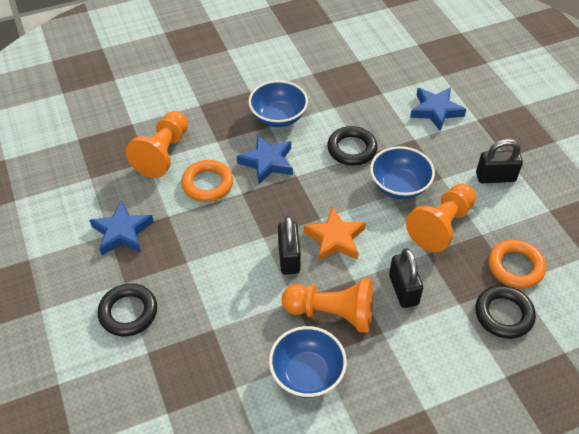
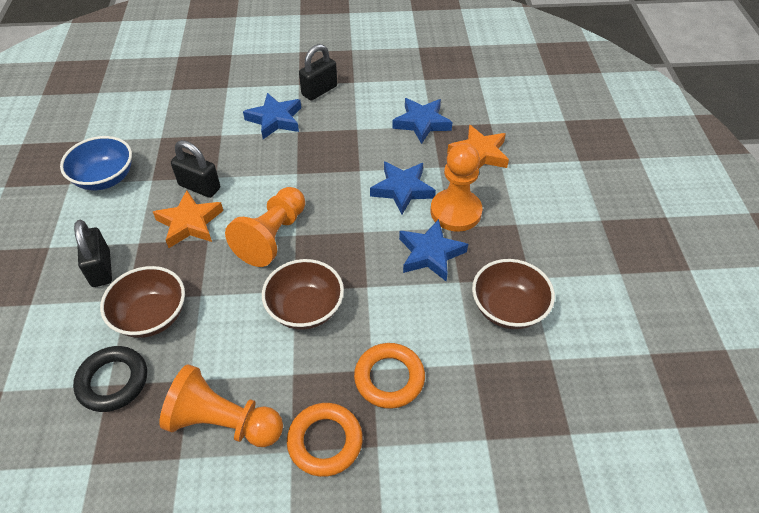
black ring: 3 -> 1
blue bowl: 3 -> 1
blue star: 3 -> 4
brown bowl: 0 -> 3
orange star: 1 -> 2

